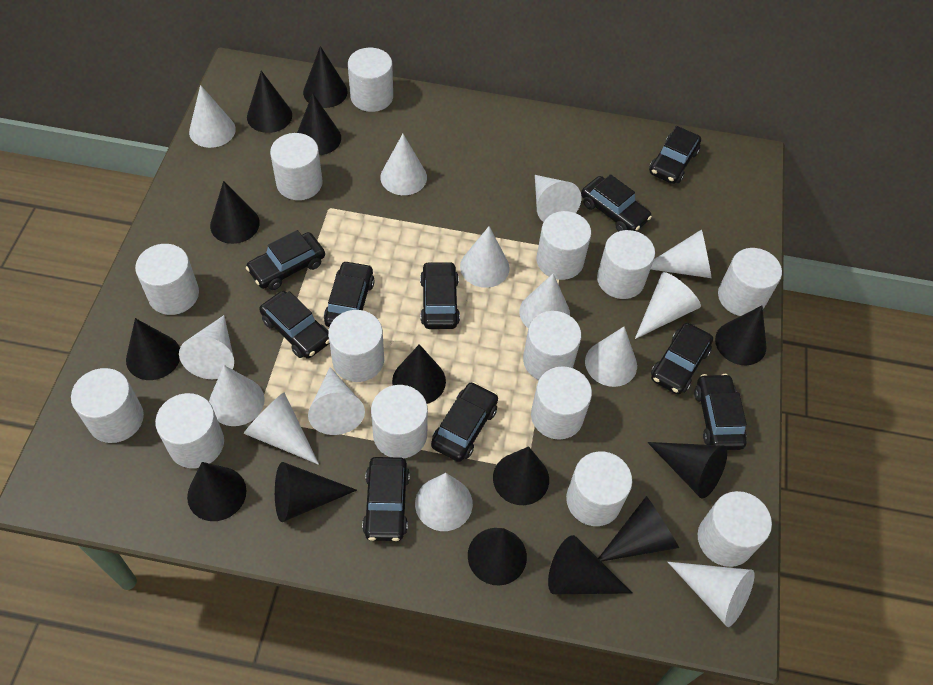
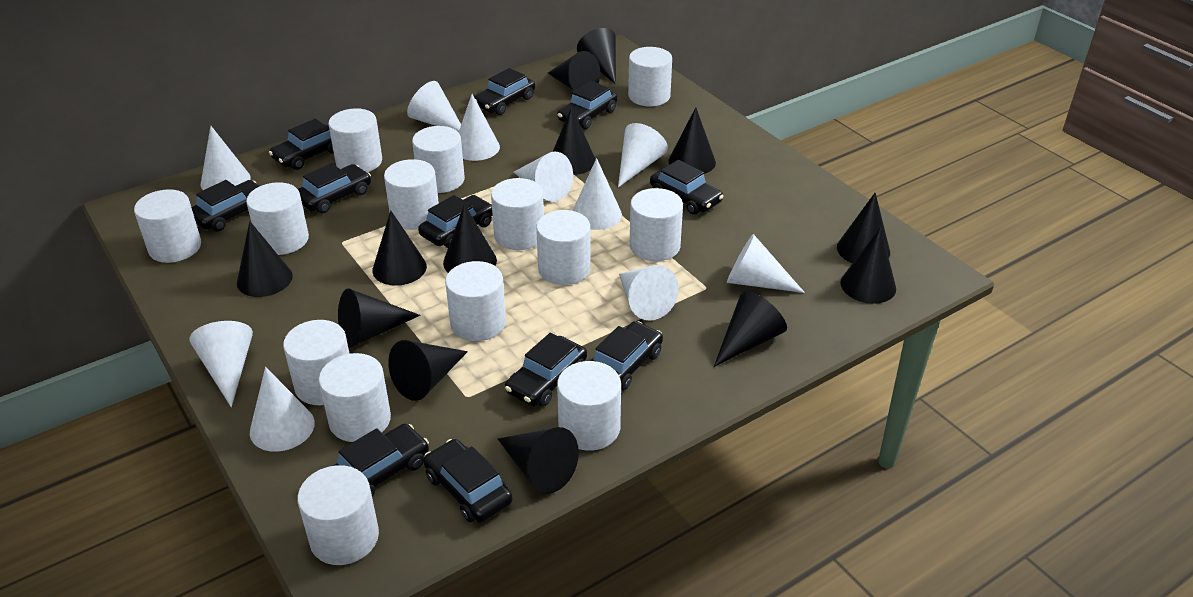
black car: 10 -> 11
black cone: 14 -> 13
white cone: 14 -> 10

